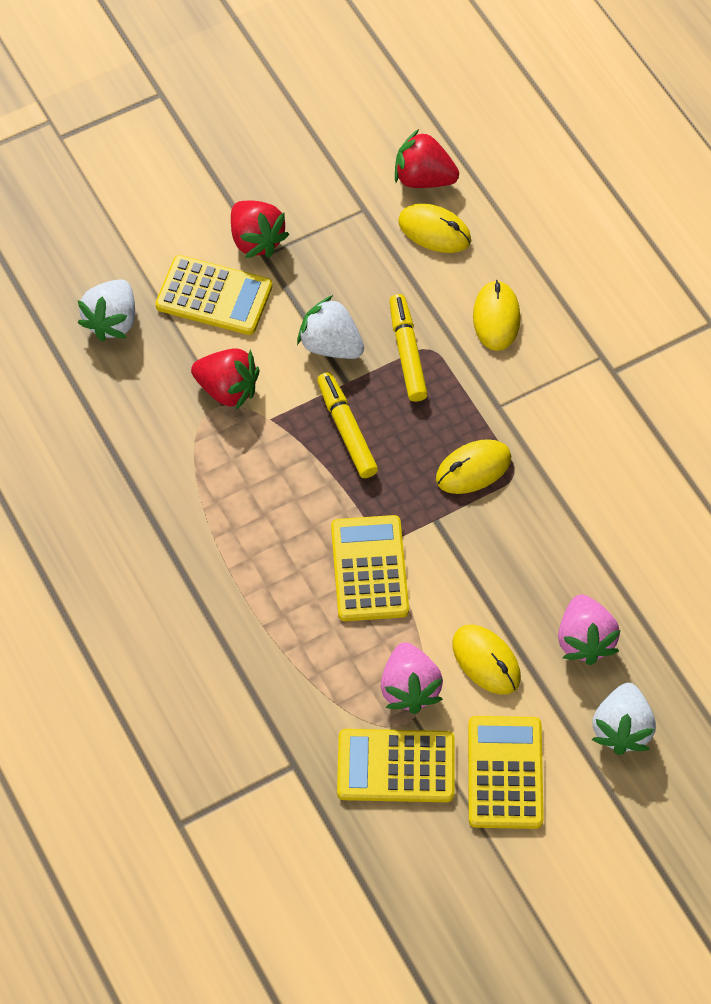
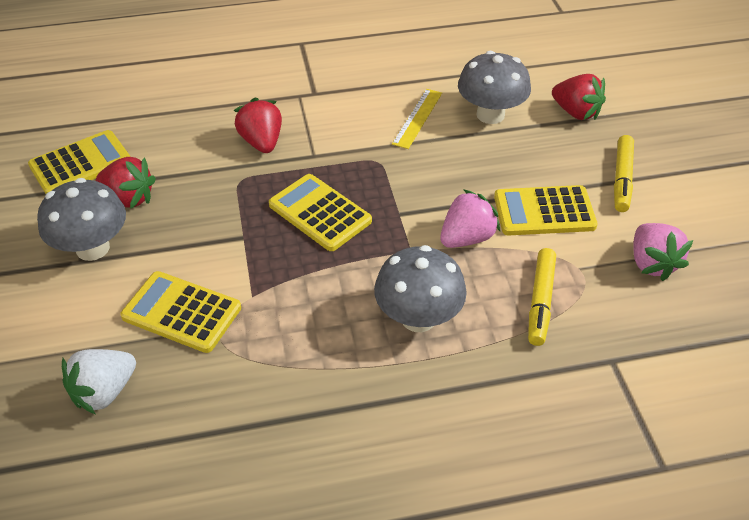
grey mushroom: 0 -> 3
white strawberry: 3 -> 1
yellow mouse: 4 -> 0
yellow ruler: 0 -> 1

